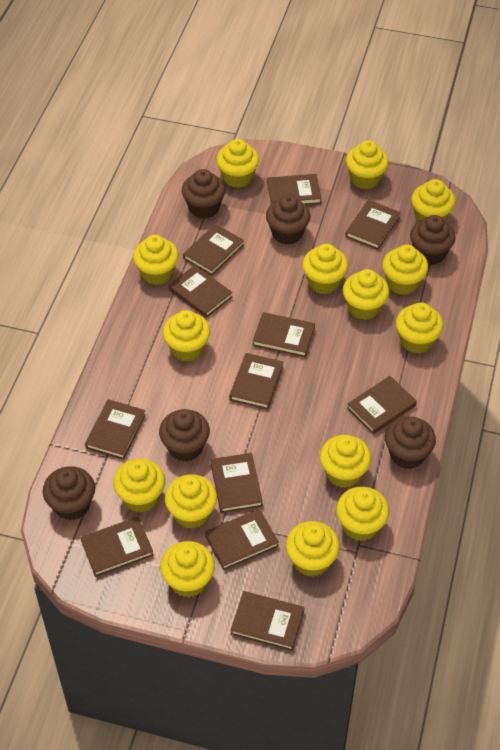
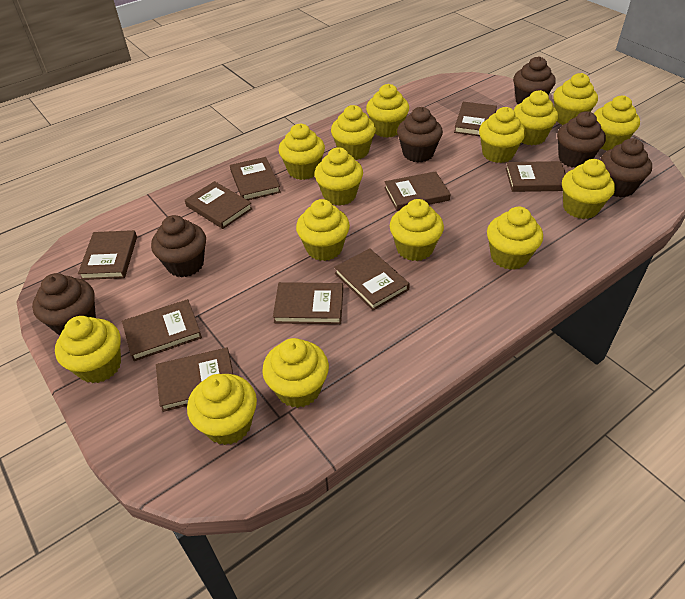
brown book: 12 -> 10

